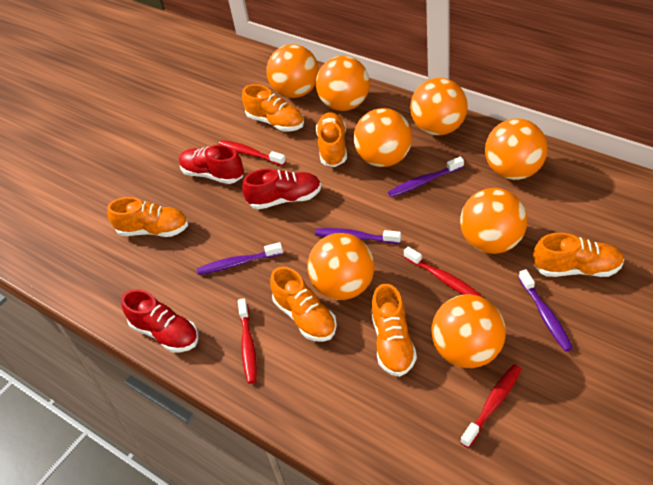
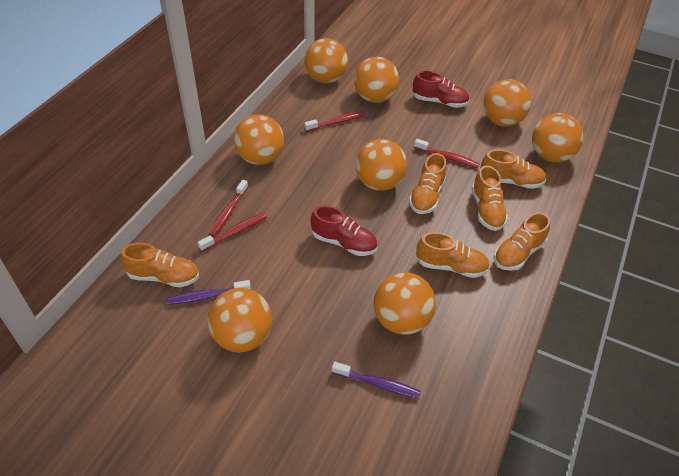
purple toothbrush: 4 -> 2
red shoe: 3 -> 2

